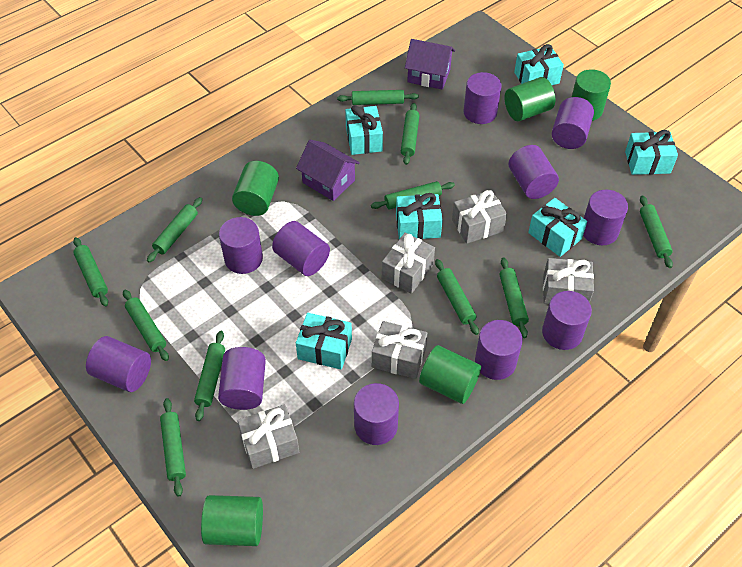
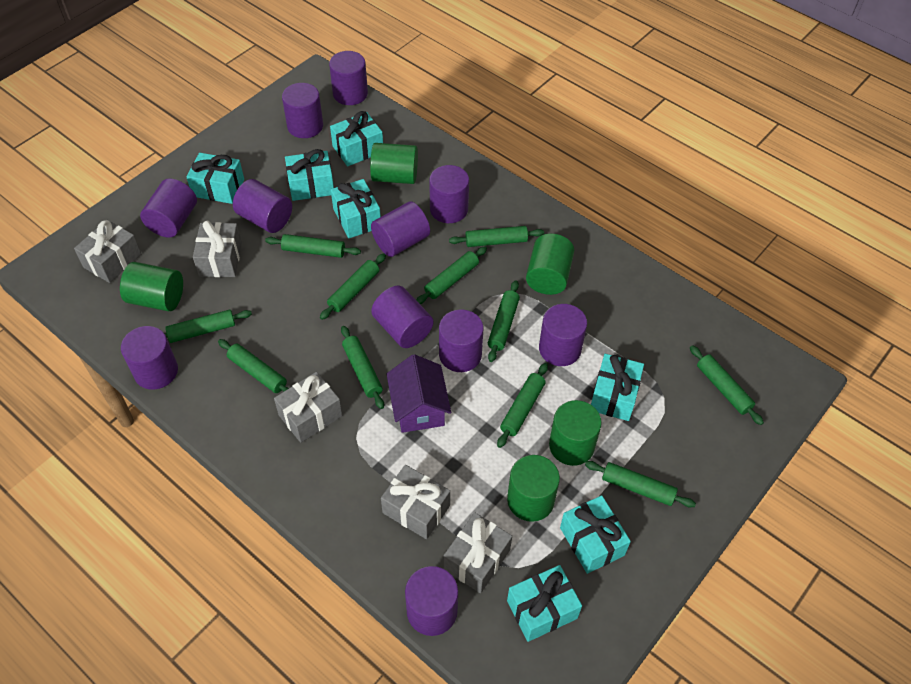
purple house: 2 -> 1
turquoise gift: 6 -> 7

